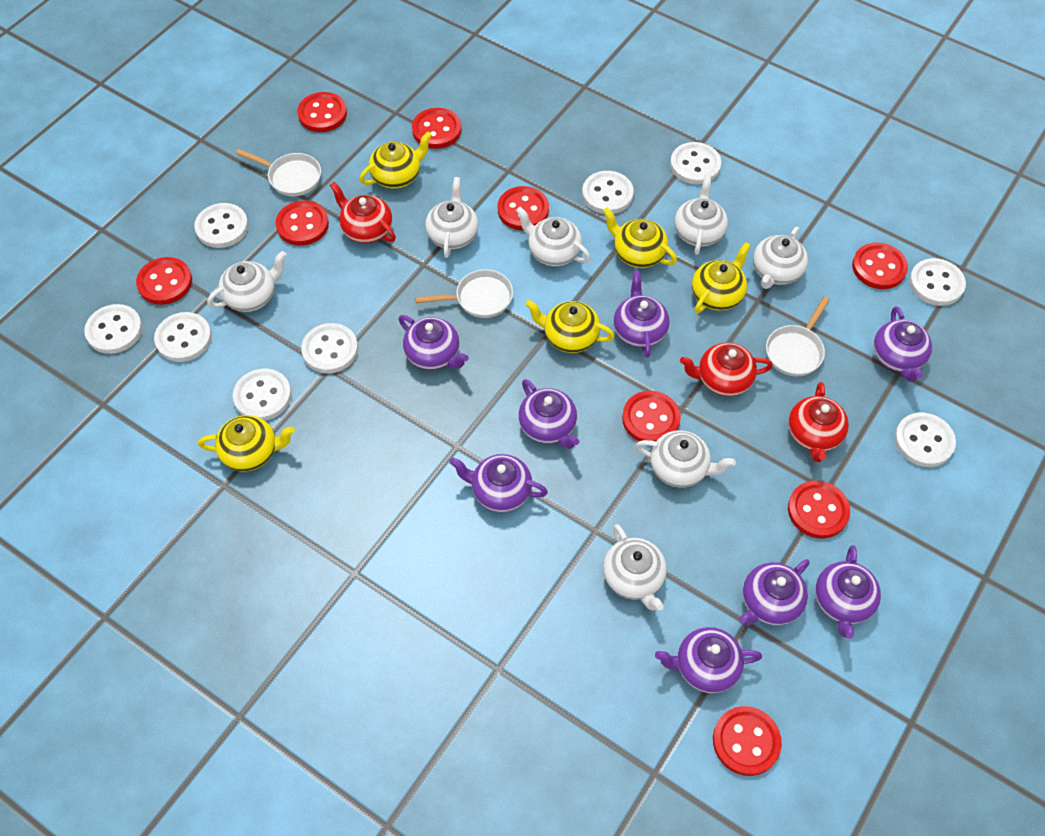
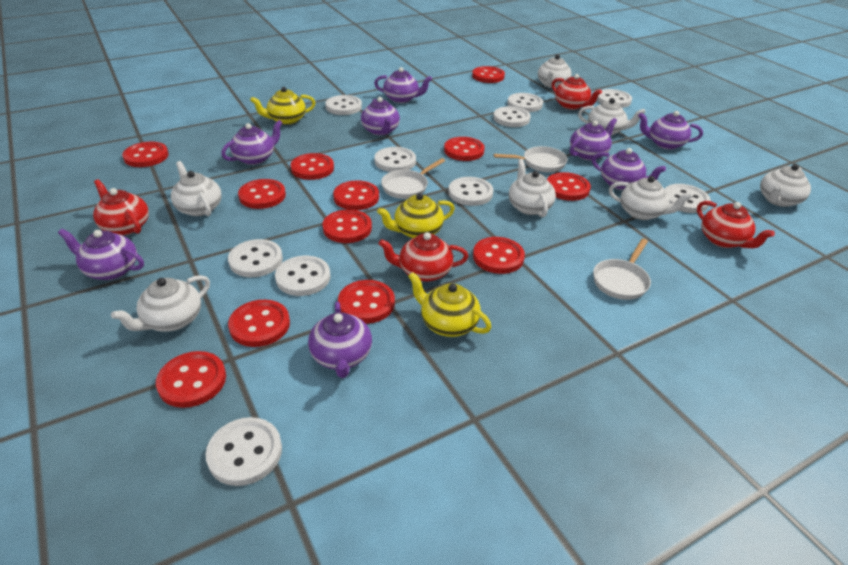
red button: 9 -> 12
red teapot: 3 -> 4
white button: 9 -> 10
yellow teapot: 5 -> 3

